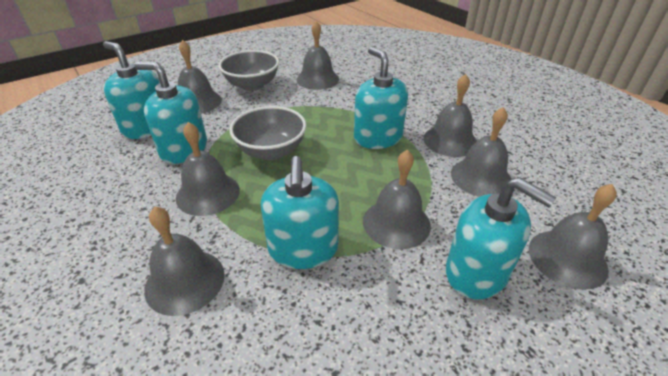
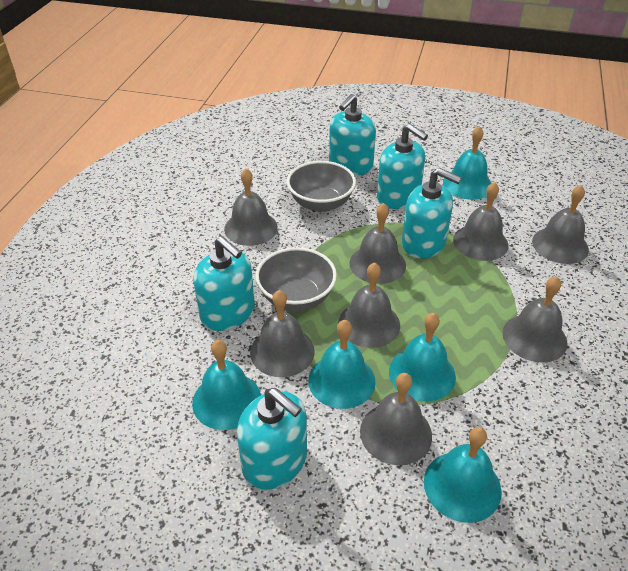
turquoise bell: 0 -> 5

